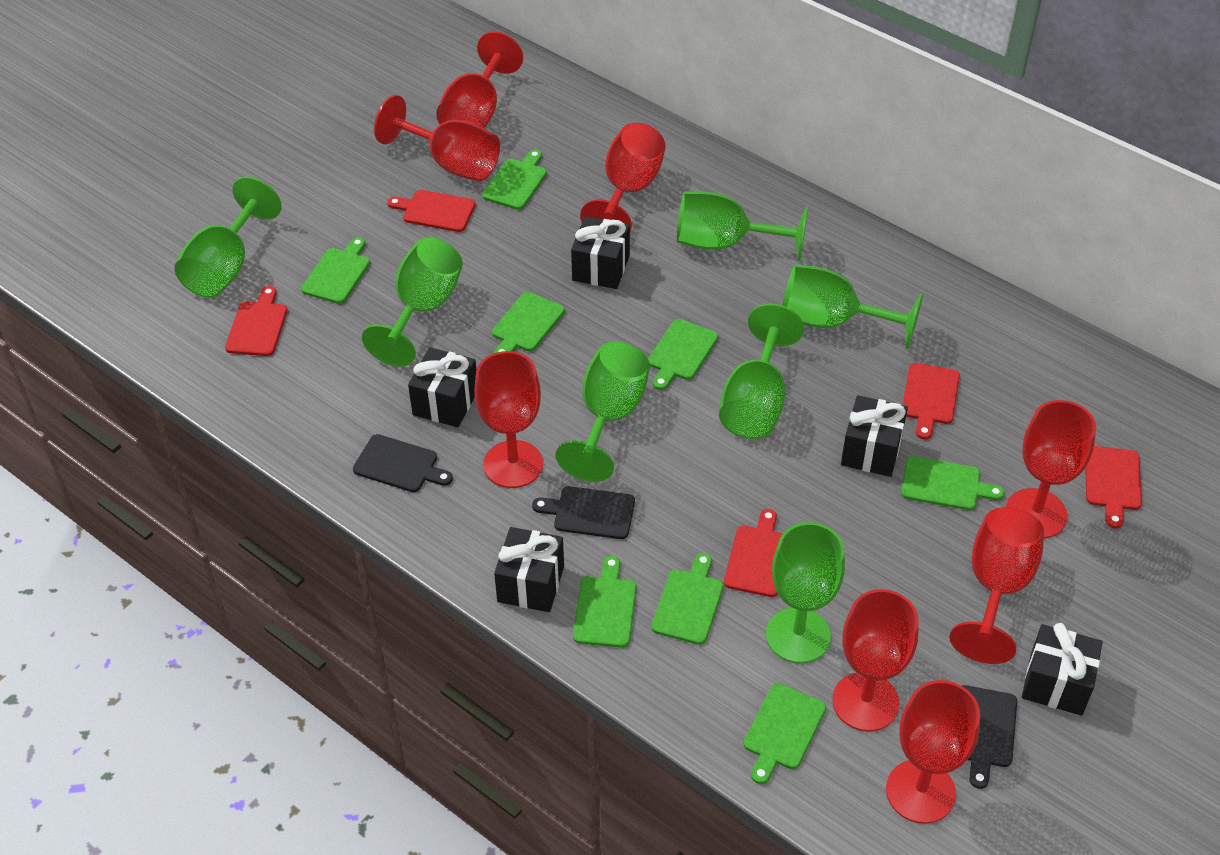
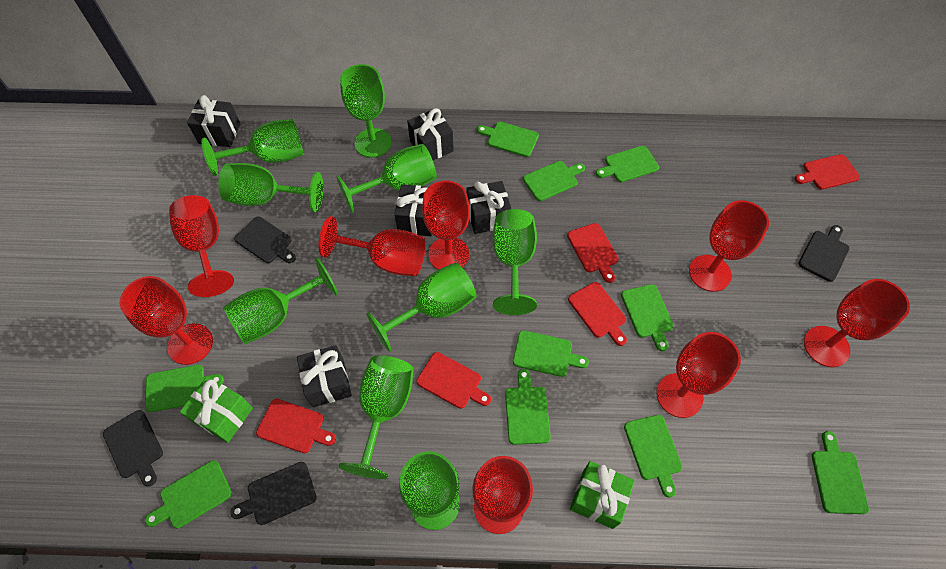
black cutting board: 3 -> 4
green cutting board: 8 -> 10
green gift: 0 -> 2
green goblet: 7 -> 9

